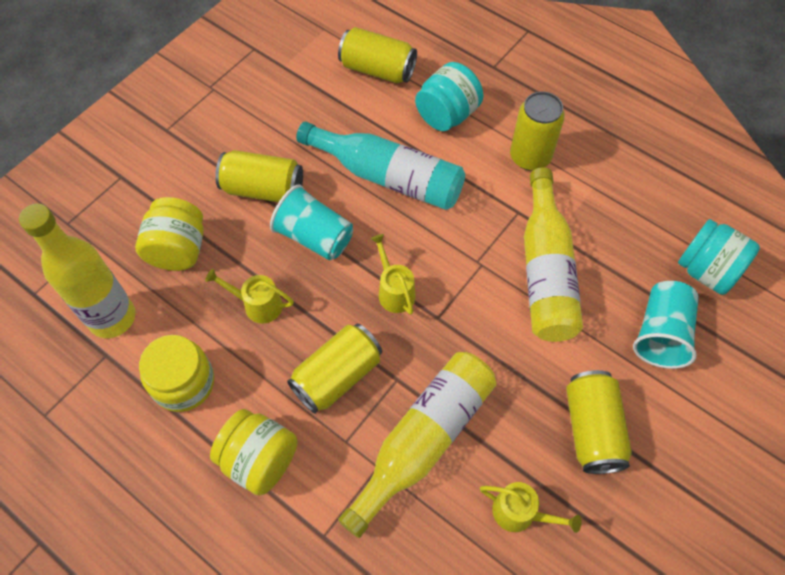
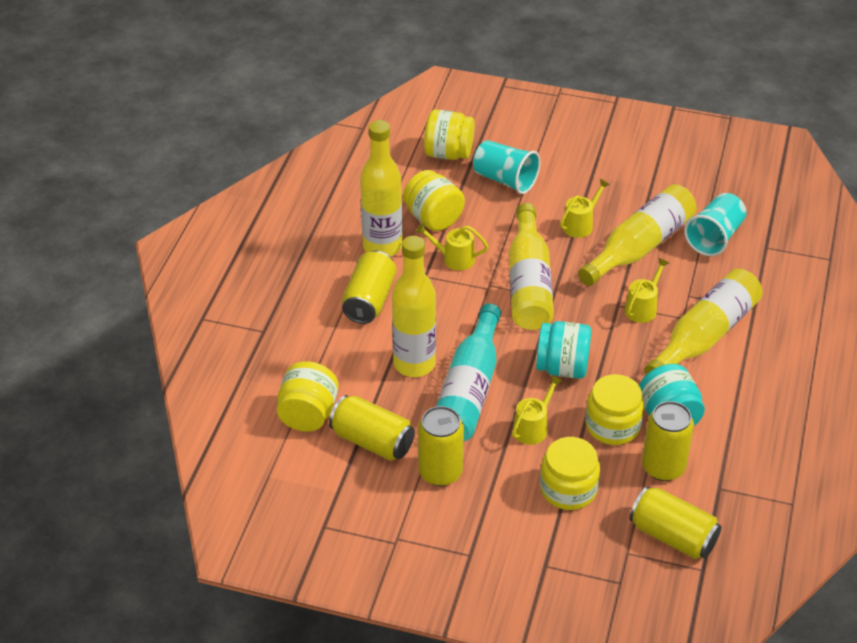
yellow bottle: 3 -> 5
yellow jar: 3 -> 5
yellow watering can: 3 -> 4

